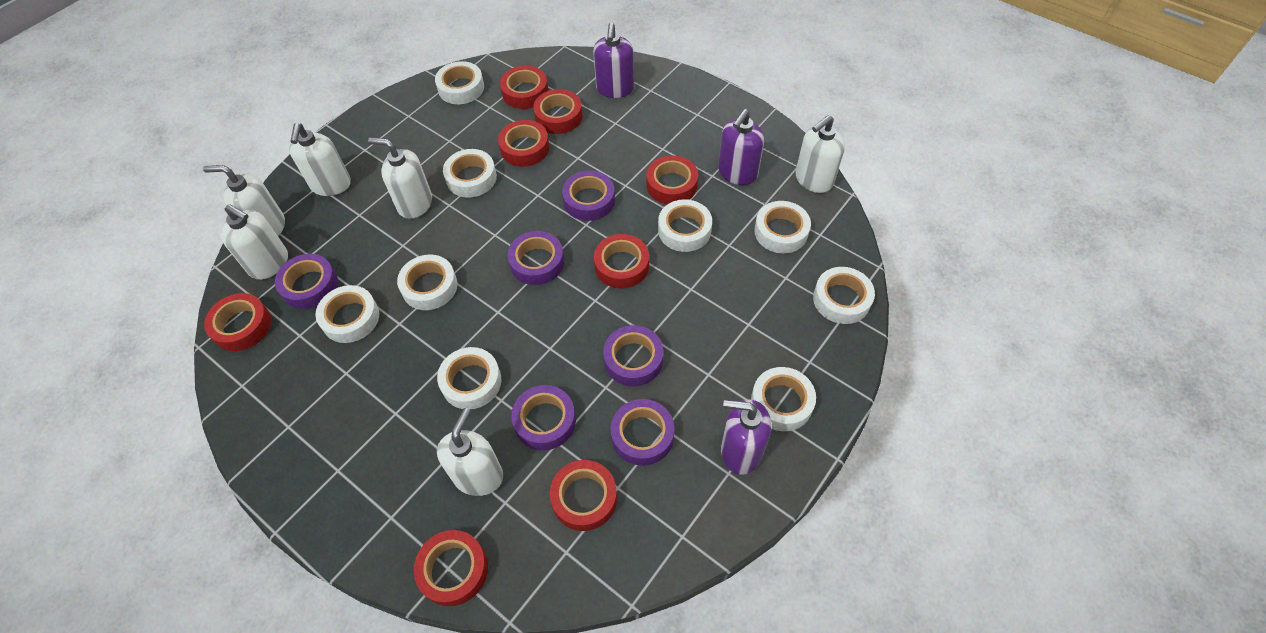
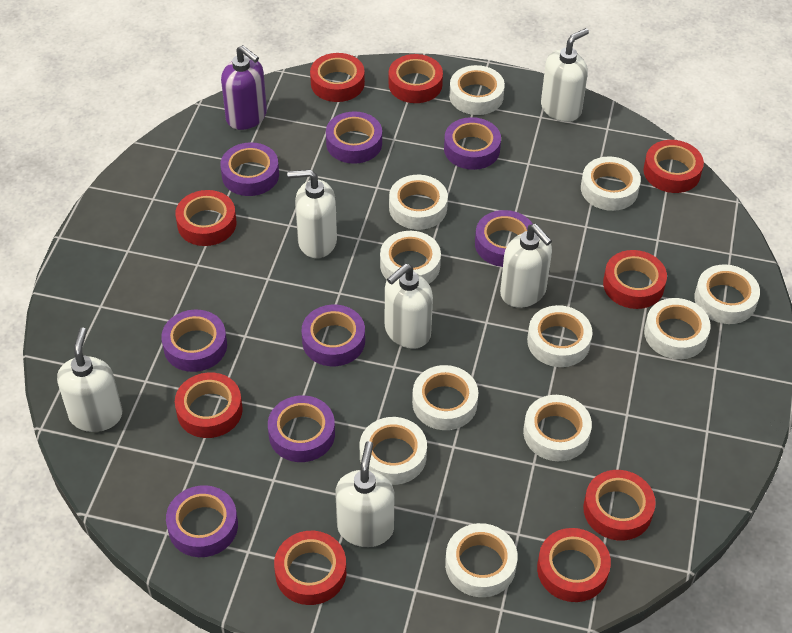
purple soap dispenser: 3 -> 1
purple tape: 6 -> 8
red tape: 8 -> 9
white tape: 9 -> 11

